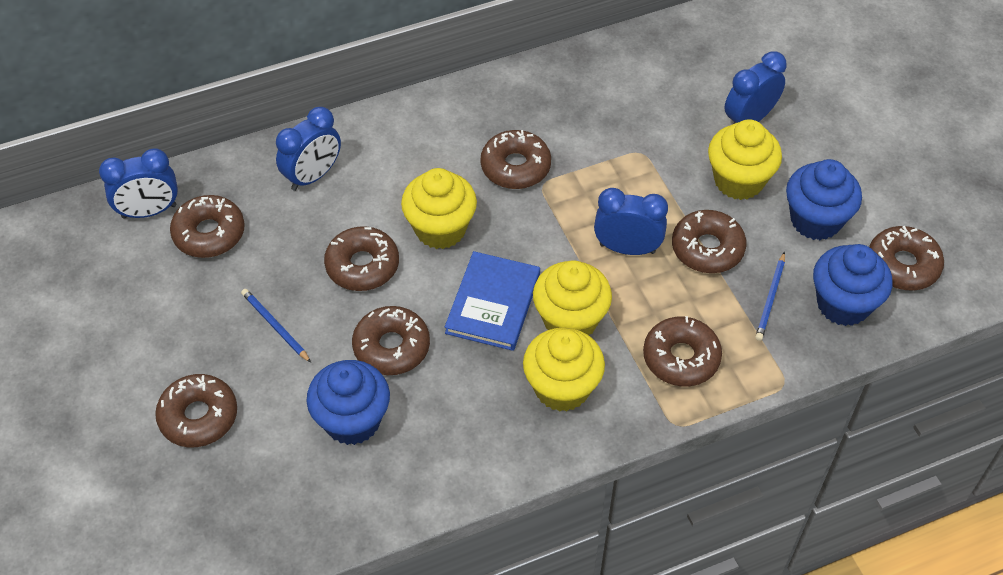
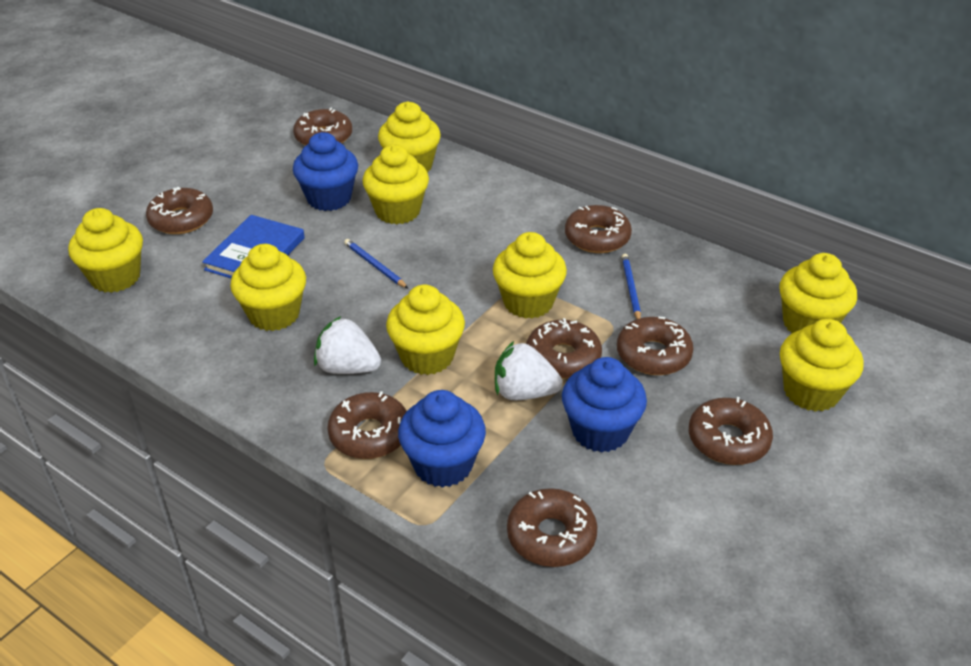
blue clock: 4 -> 0
white strawberry: 0 -> 2
yellow cupcake: 4 -> 8

